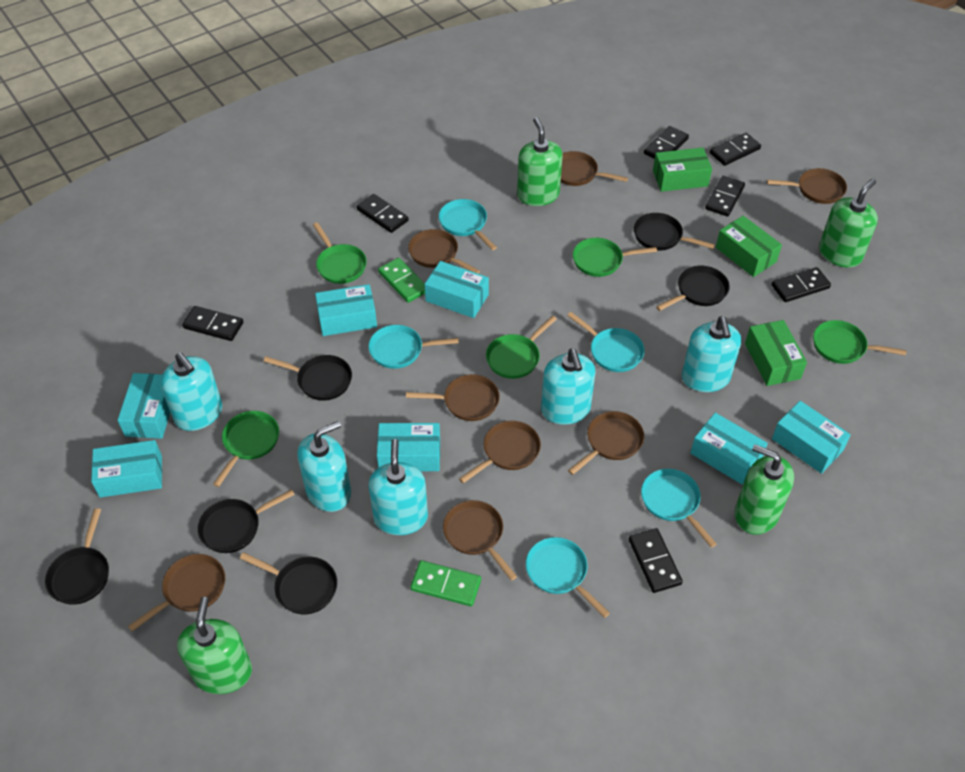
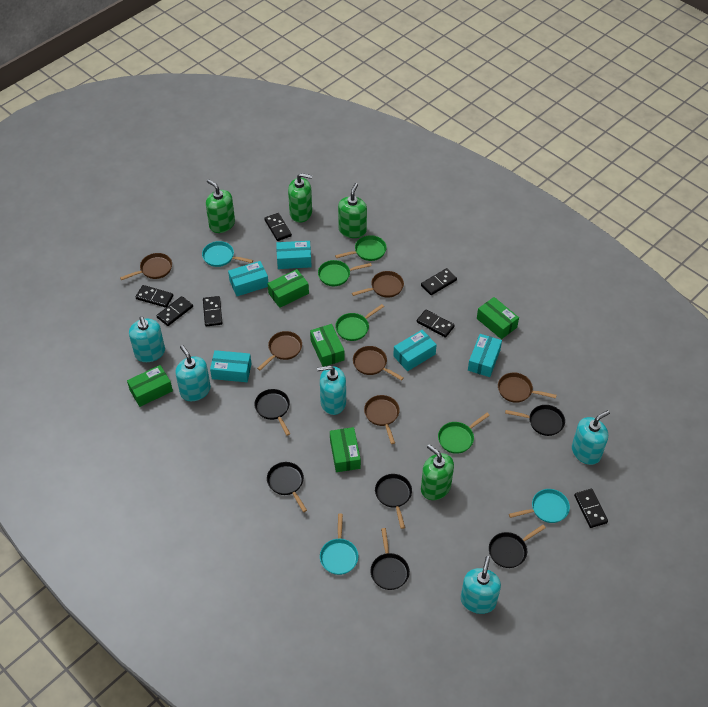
brown pan: 8 -> 6
green box: 3 -> 5
green domino: 2 -> 0
green pan: 5 -> 4
turquoise box: 7 -> 5
turquoise pan: 5 -> 3

